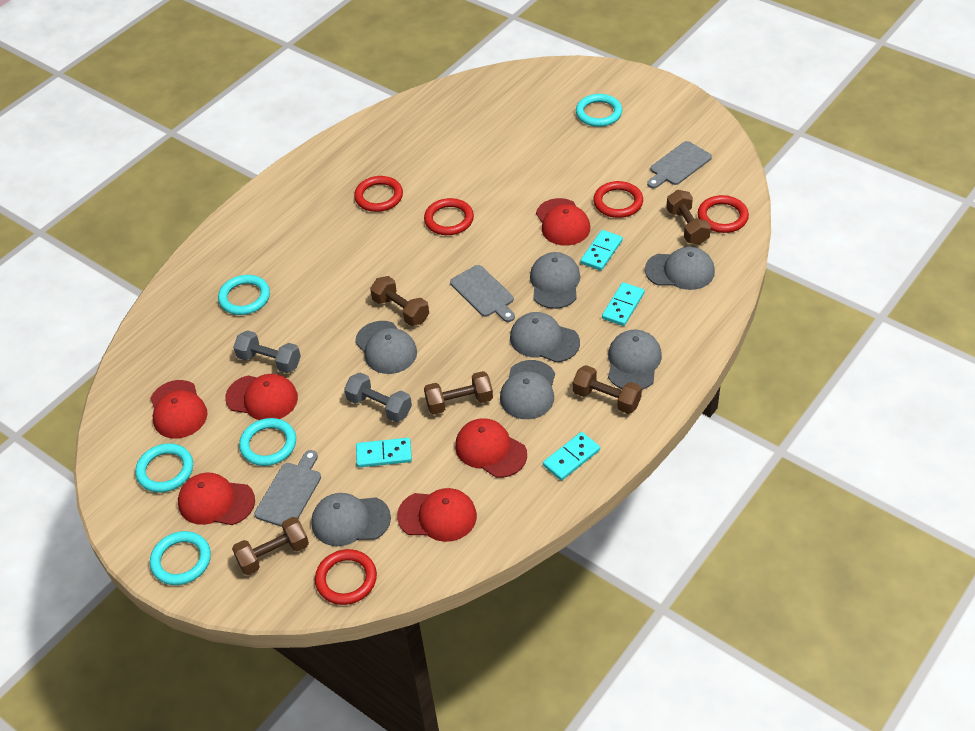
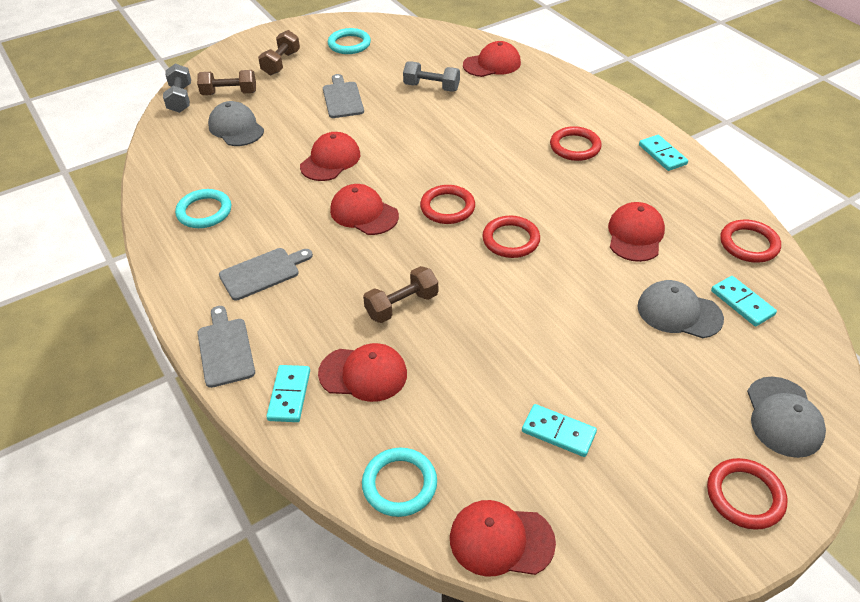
brown dumbbell: 5 -> 3
grey cap: 7 -> 3
turquoise ring: 5 -> 3

